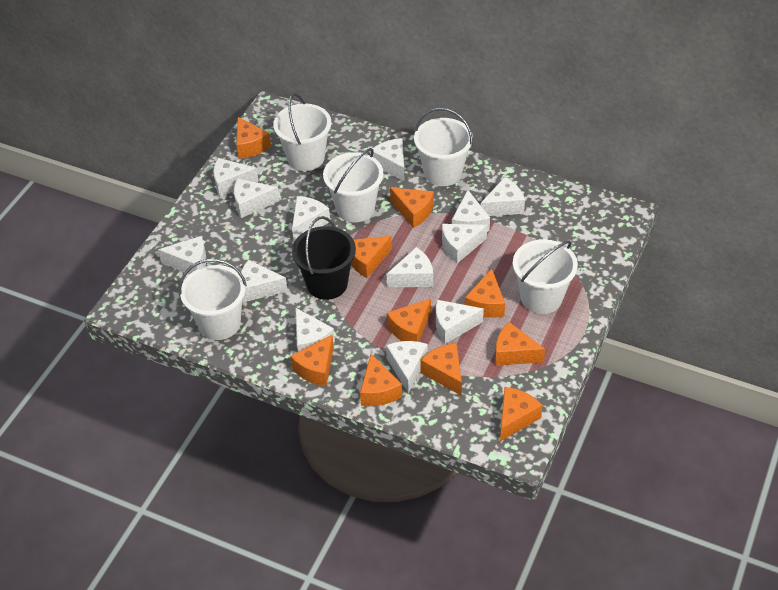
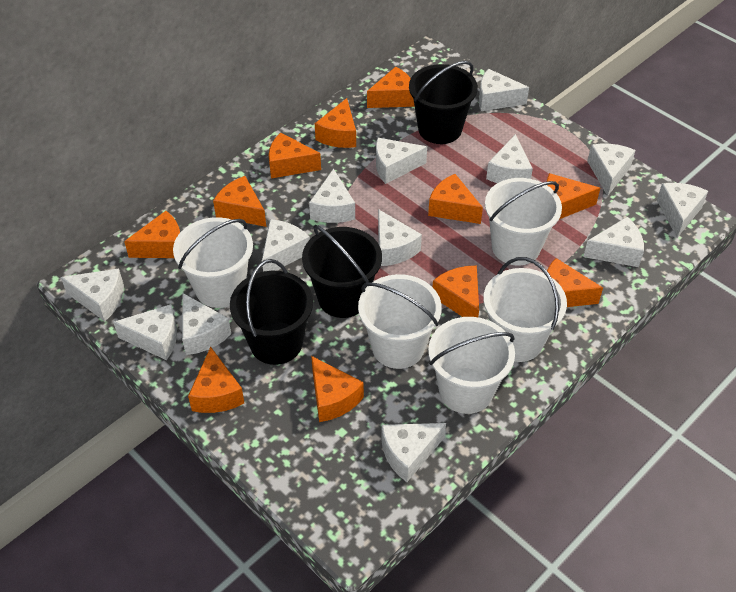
black bucket: 1 -> 3
orange cheese: 10 -> 11

